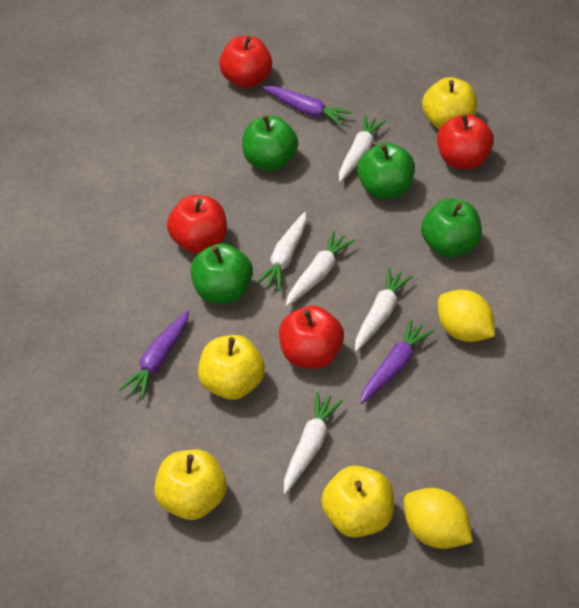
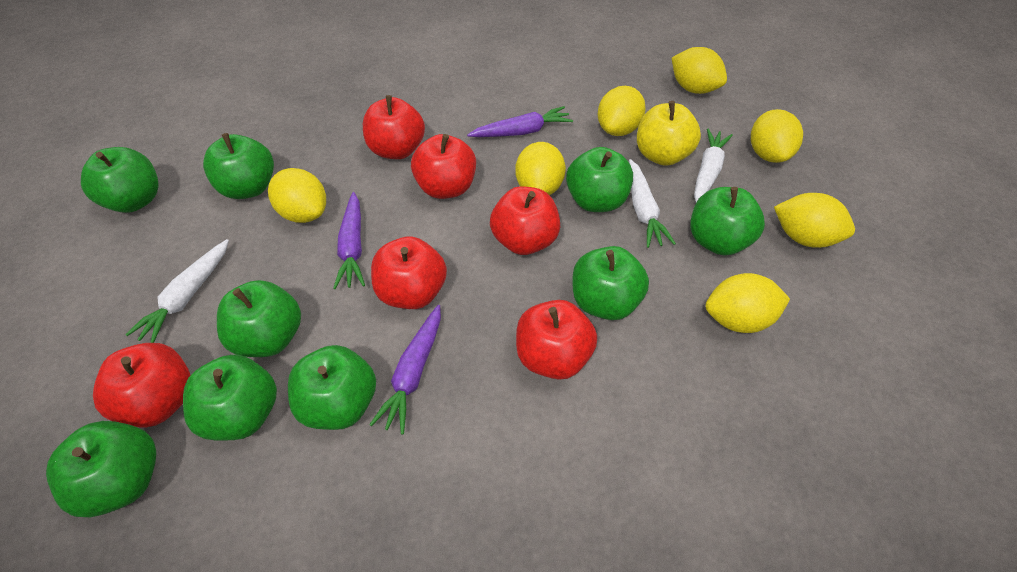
green apple: 4 -> 9
red apple: 4 -> 6
white carrot: 5 -> 3
yellow apple: 4 -> 1
yellow lemon: 2 -> 7

